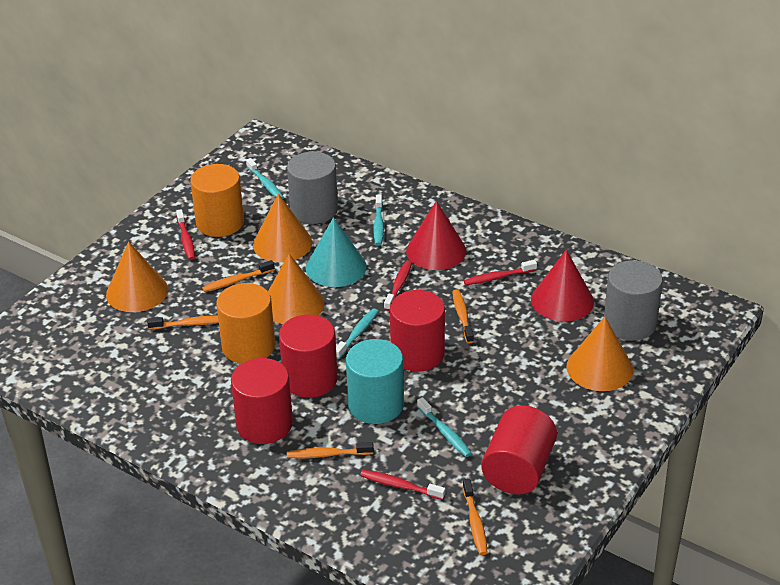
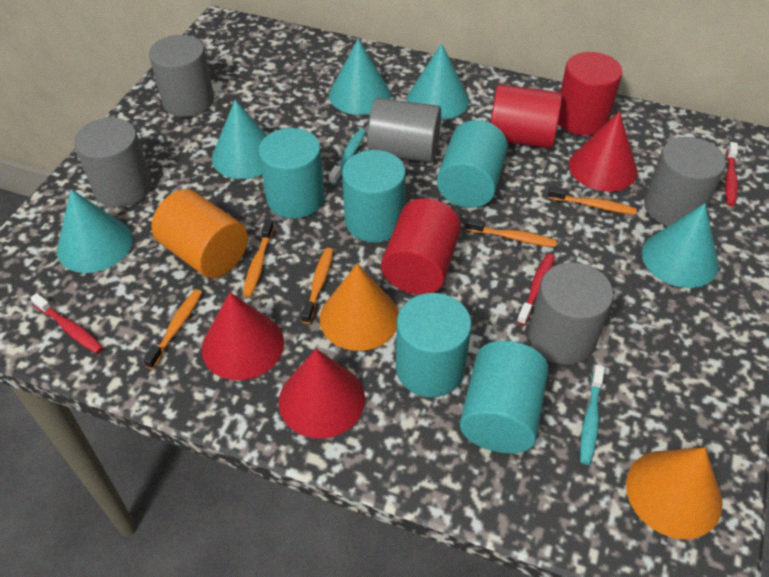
grey cylinder: 2 -> 5
orange cone: 4 -> 2
orange cylinder: 2 -> 1
red cone: 2 -> 3
red cylinder: 4 -> 3
red toothbrush: 4 -> 3
turquoise cone: 1 -> 5
turquoise cylinder: 1 -> 5
turquoise toothbrush: 4 -> 2

